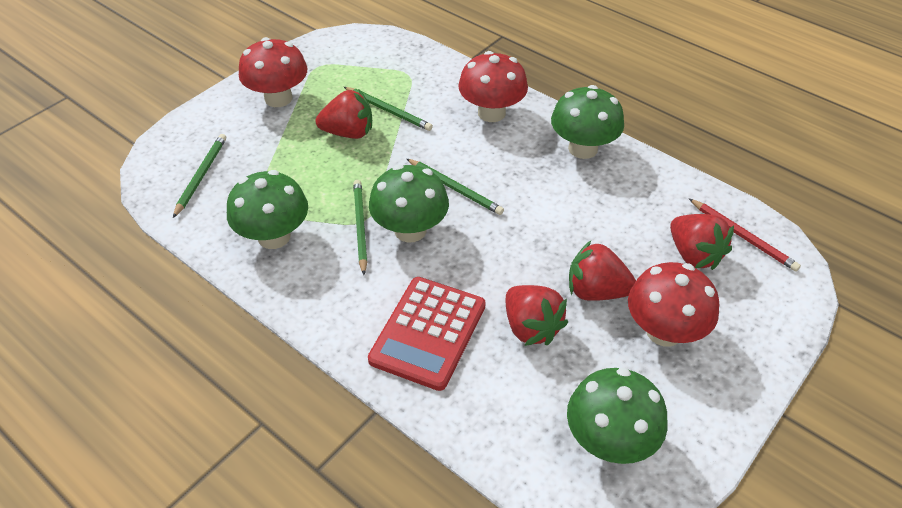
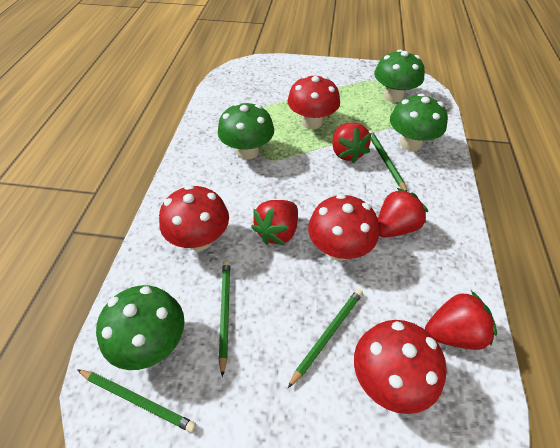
red calculator: 1 -> 0
red mushroom: 3 -> 4
red pencil: 1 -> 0

